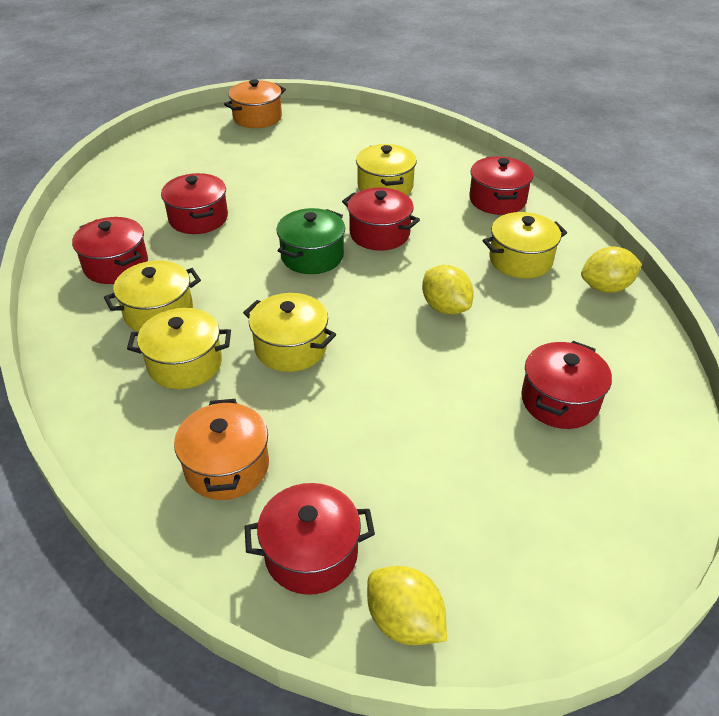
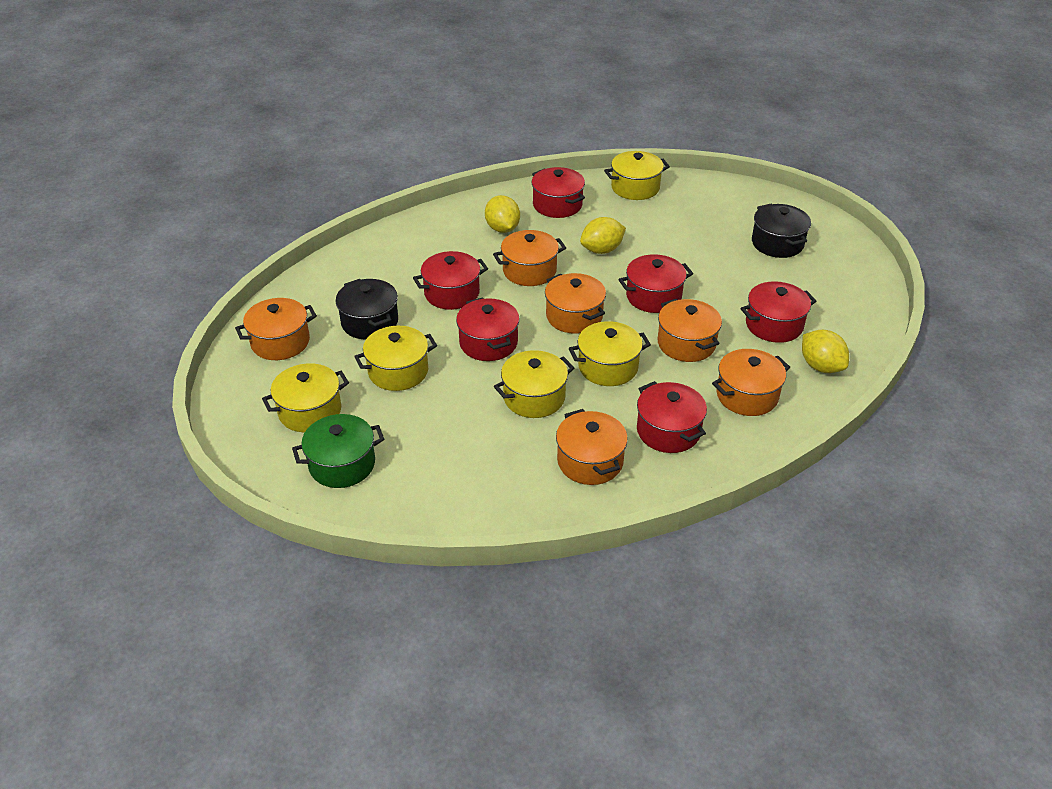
black pot: 0 -> 2
orange pot: 2 -> 6

